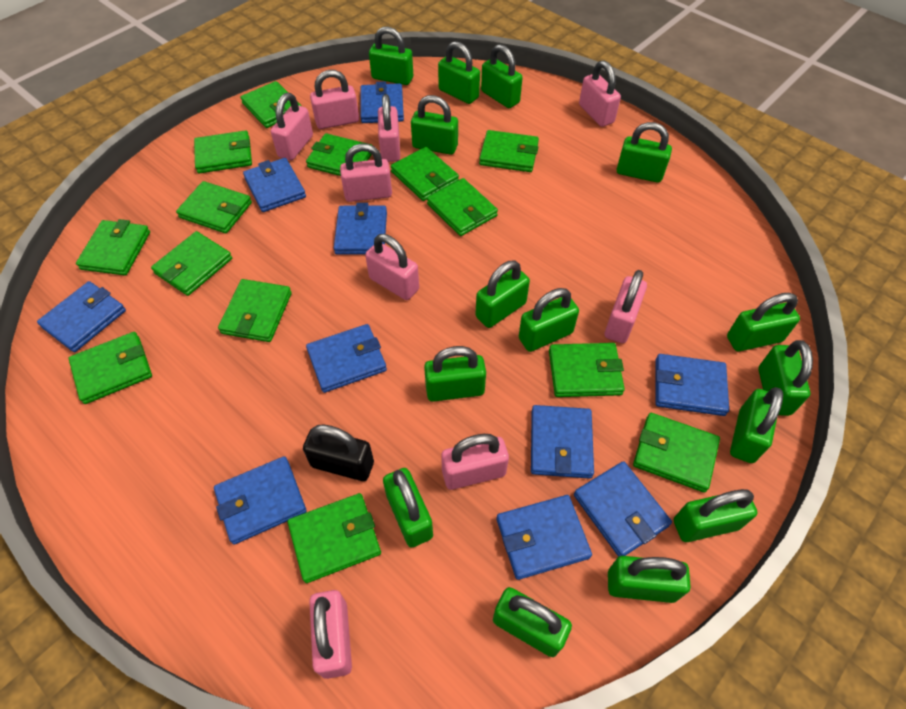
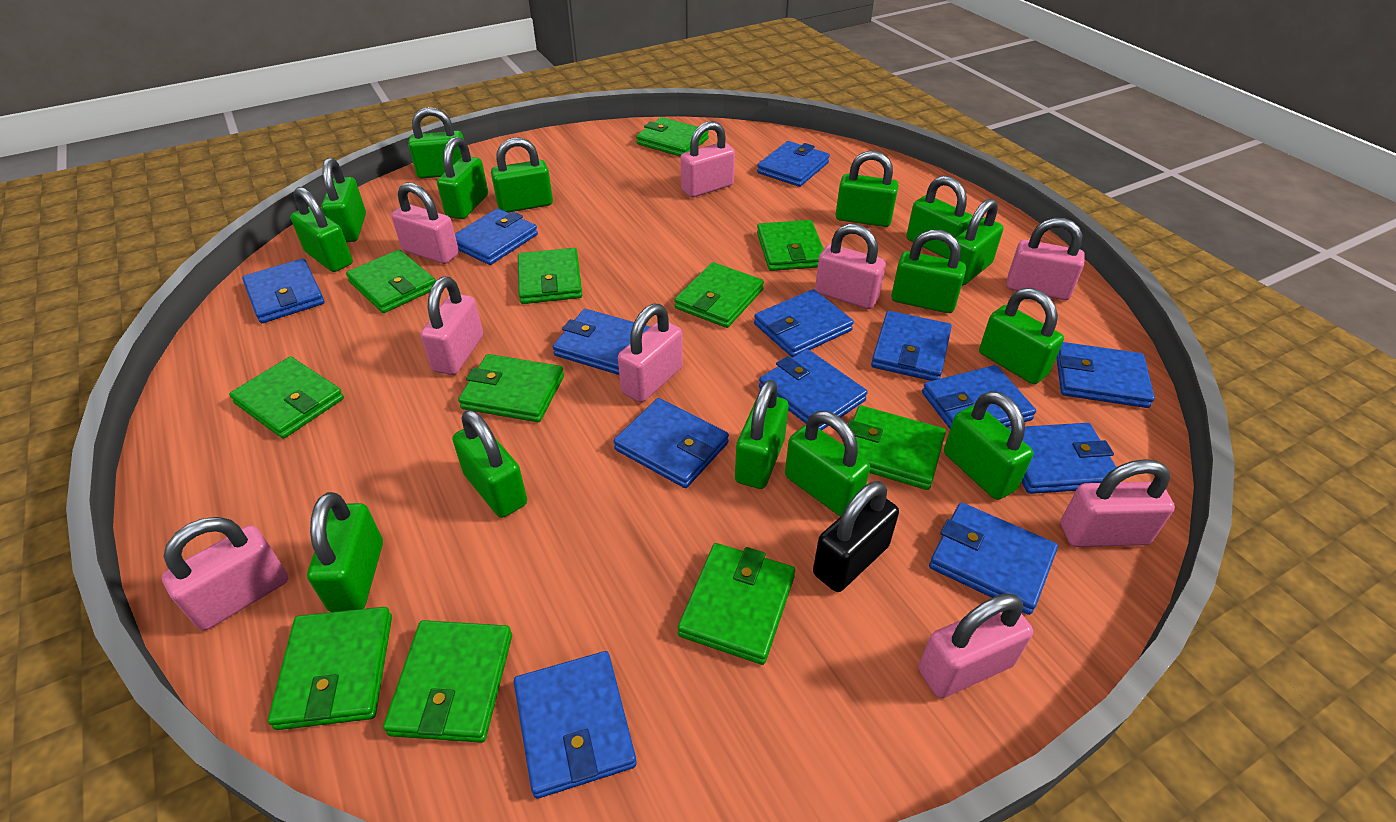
blue wallet: 10 -> 13
green wallet: 14 -> 11

